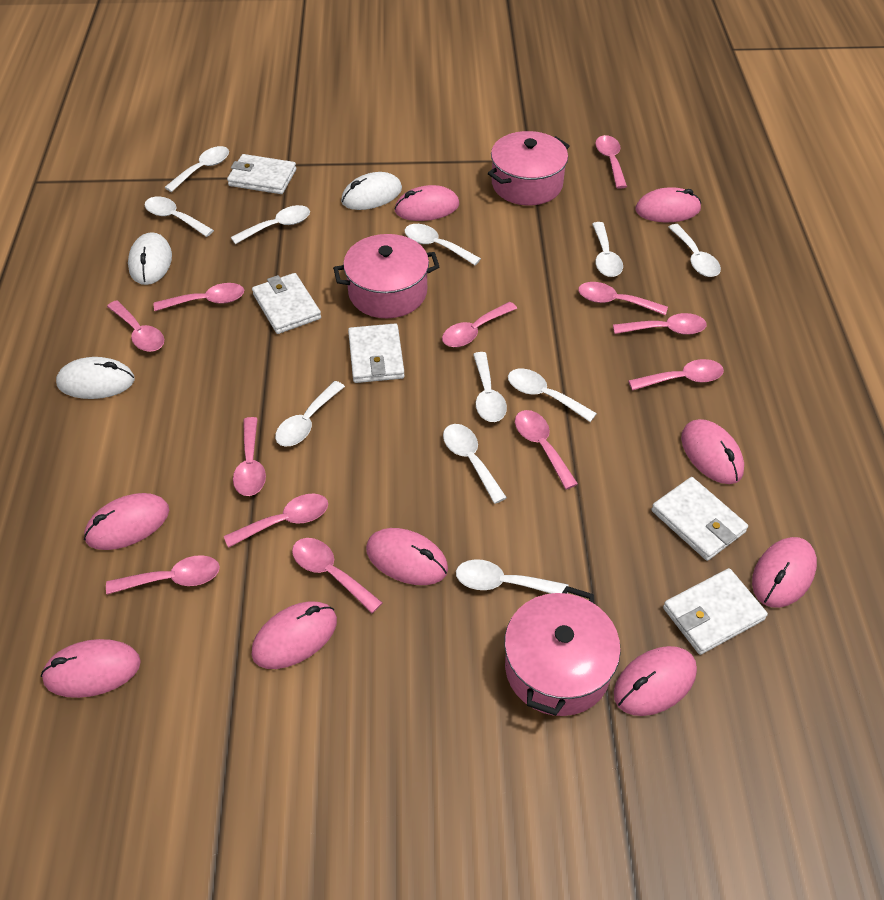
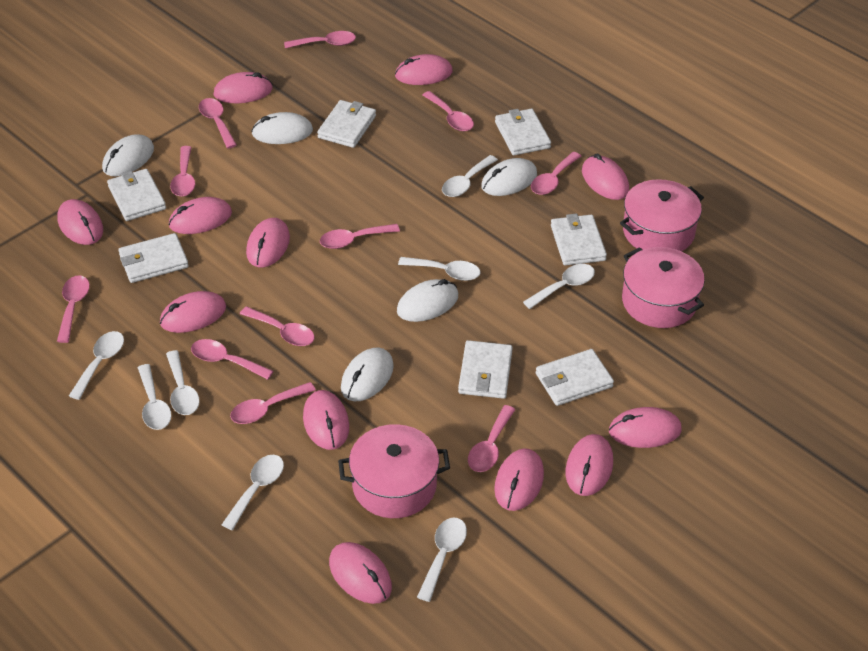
pink mouse: 9 -> 12
pink spoon: 12 -> 11
white mouse: 3 -> 5
white spoon: 11 -> 8
white wallet: 5 -> 7

